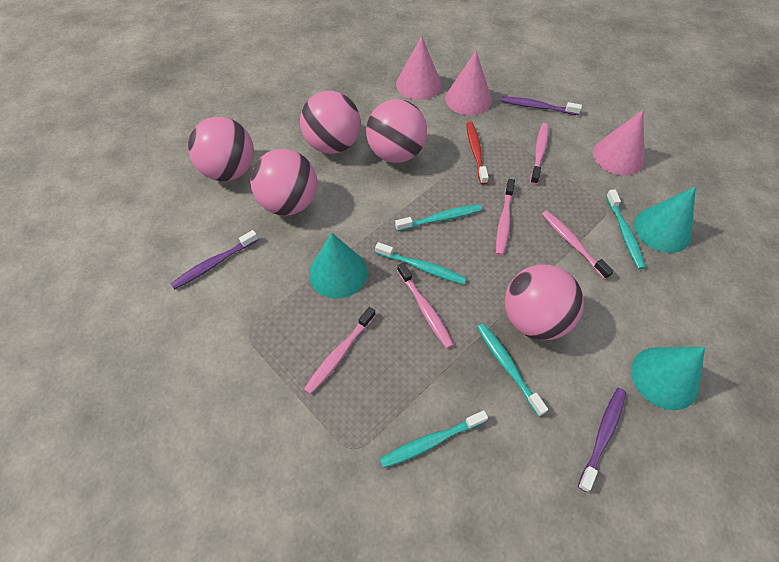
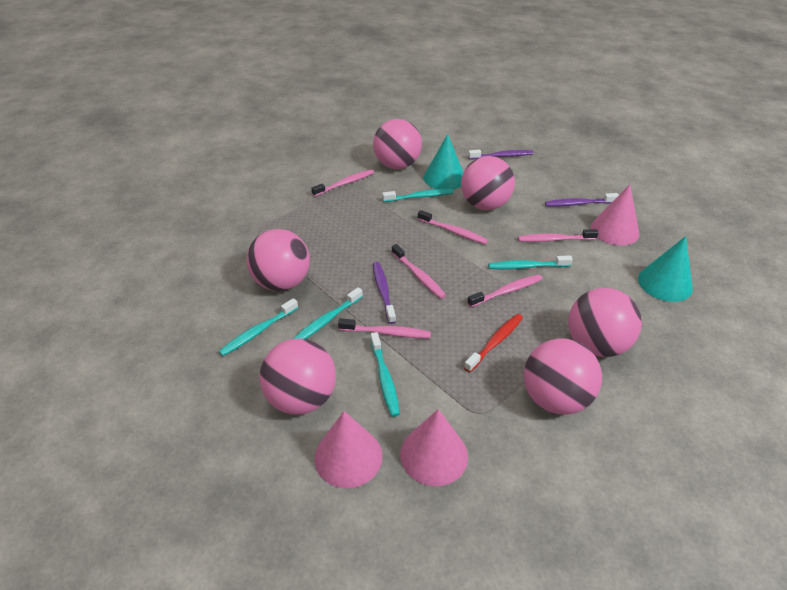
pink ball: 5 -> 6
pink toothbrush: 5 -> 6
turquoise cone: 3 -> 2

